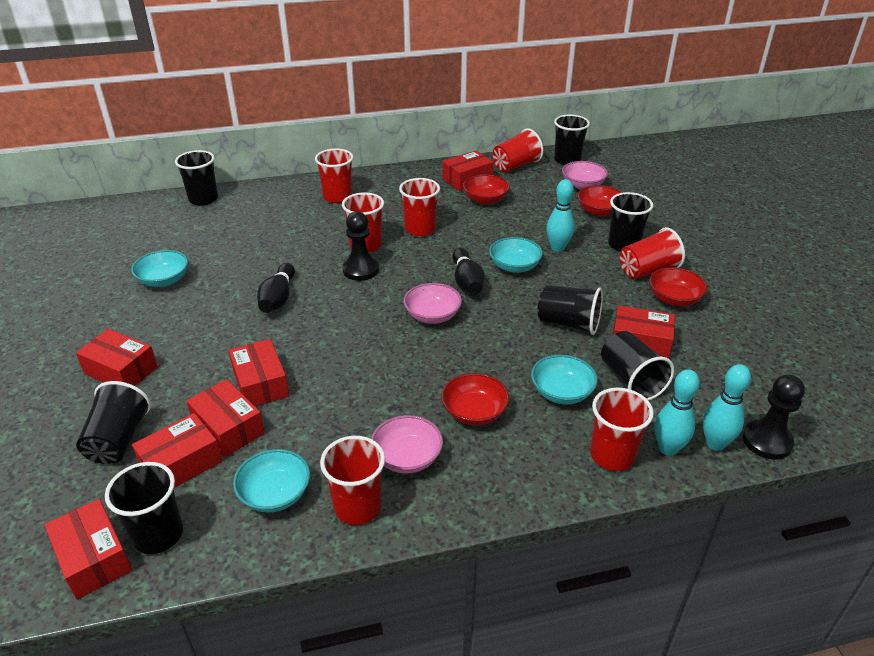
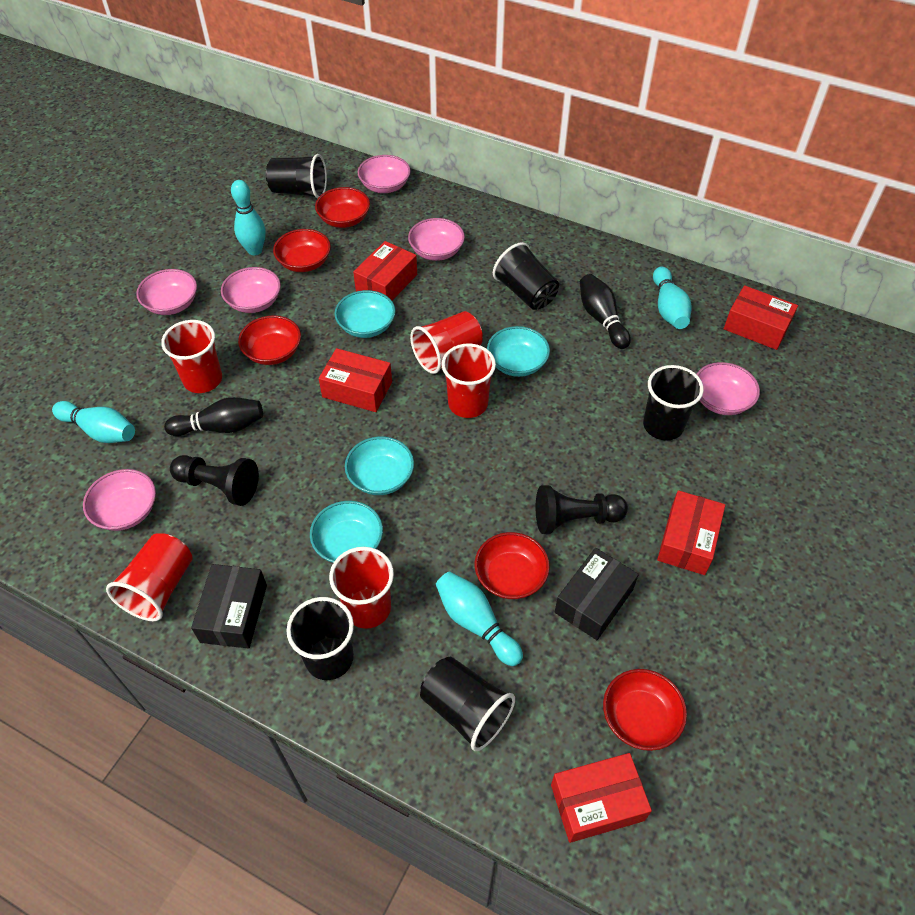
black box: 0 -> 2
black cup: 7 -> 5
pink bowl: 3 -> 6
red bowl: 4 -> 5
red box: 7 -> 5
red cup: 7 -> 5
turquoise bowling pin: 3 -> 4

